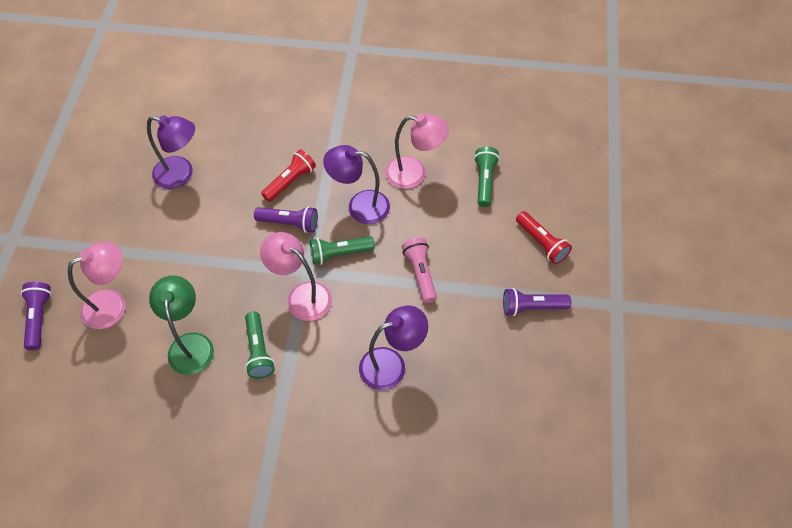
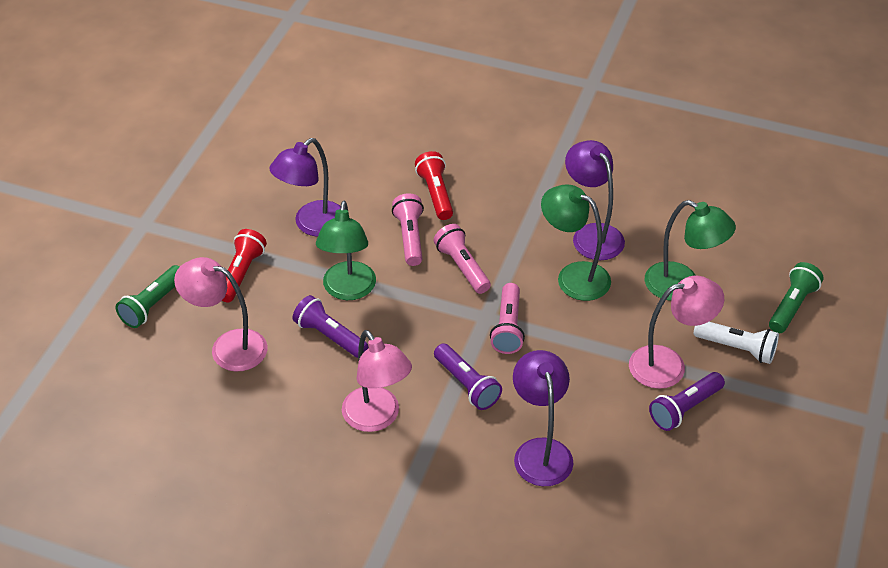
green flashlight: 3 -> 2
green lamp: 1 -> 3
pink flashlight: 1 -> 3
white flashlight: 0 -> 1

